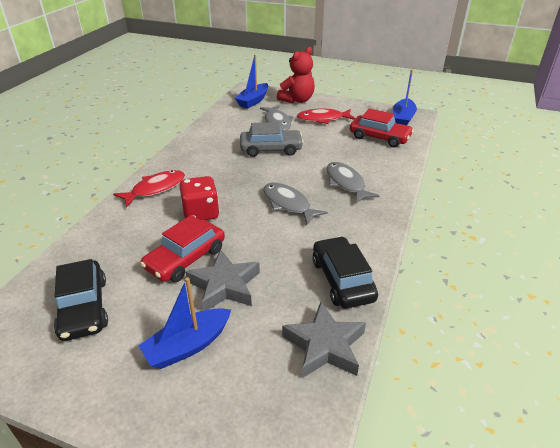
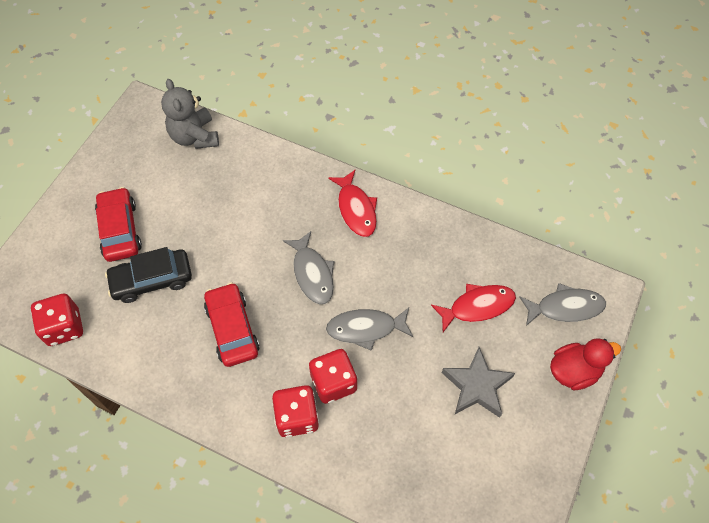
black car: 2 -> 1
blue boat: 3 -> 0
grey car: 1 -> 0
grey star: 2 -> 1
grey teddy bear: 0 -> 1
red dice: 1 -> 3
red duck: 0 -> 1
red teddy bear: 1 -> 0

